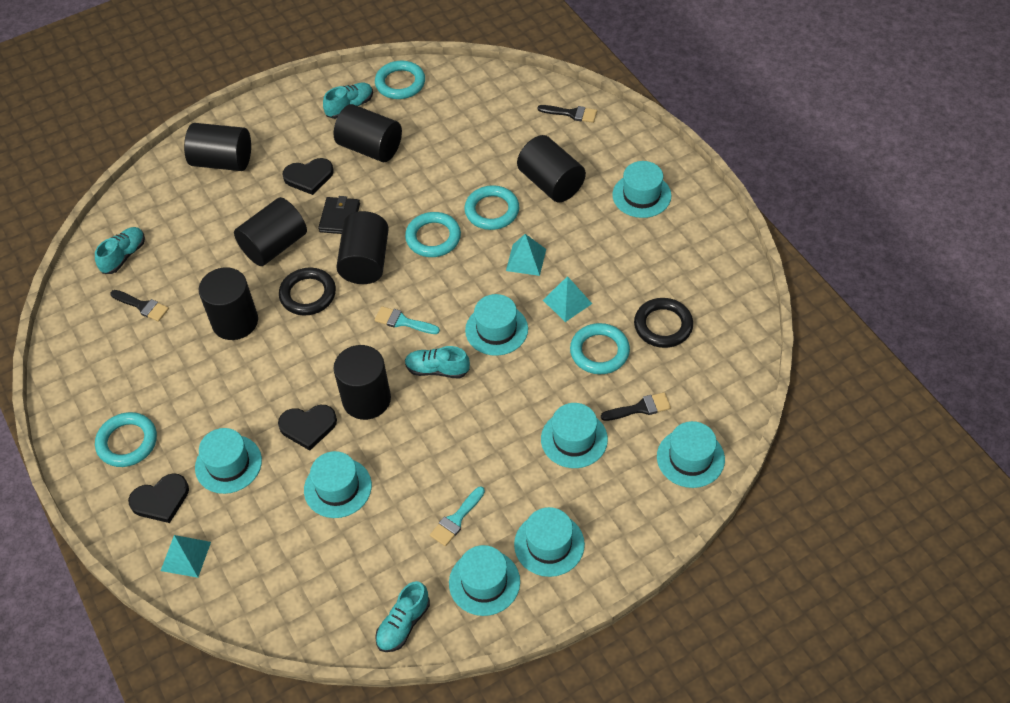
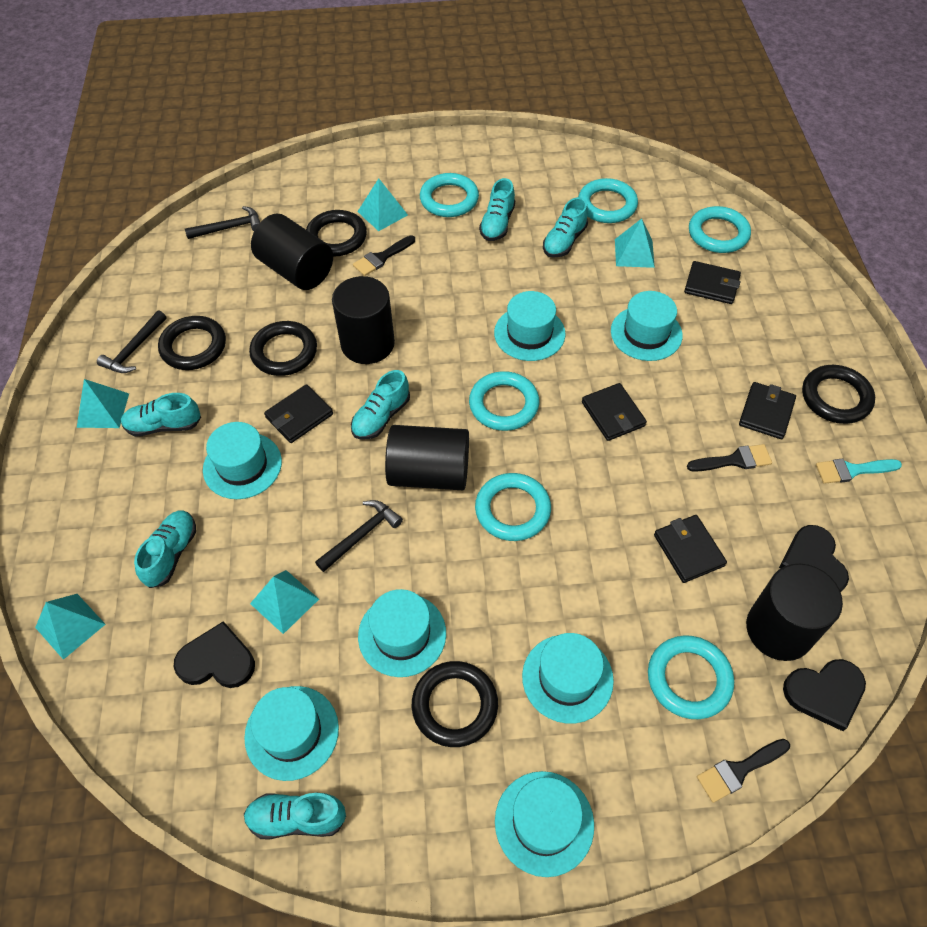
black cylinder: 7 -> 4
black hammer: 0 -> 3
black ring: 2 -> 5
black wallet: 1 -> 5
turquoise brush: 2 -> 1
turquoise hat: 8 -> 7
turquoise pyramid: 3 -> 5
turquoise ring: 5 -> 6
turquoise shoe: 4 -> 6

